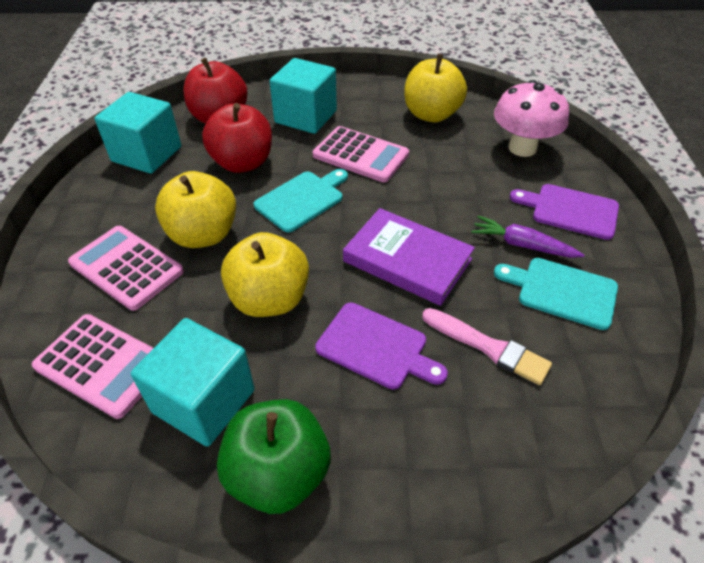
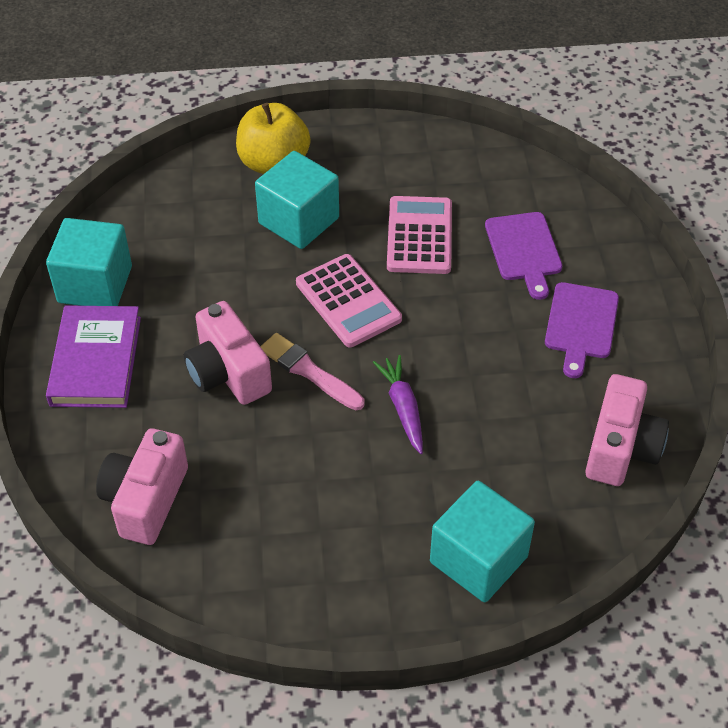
green apple: 1 -> 0
pink calculator: 3 -> 2
pink camera: 0 -> 3
pink mushroom: 1 -> 0
red apple: 2 -> 0
turquoise cutting board: 2 -> 0
yellow apple: 3 -> 1

